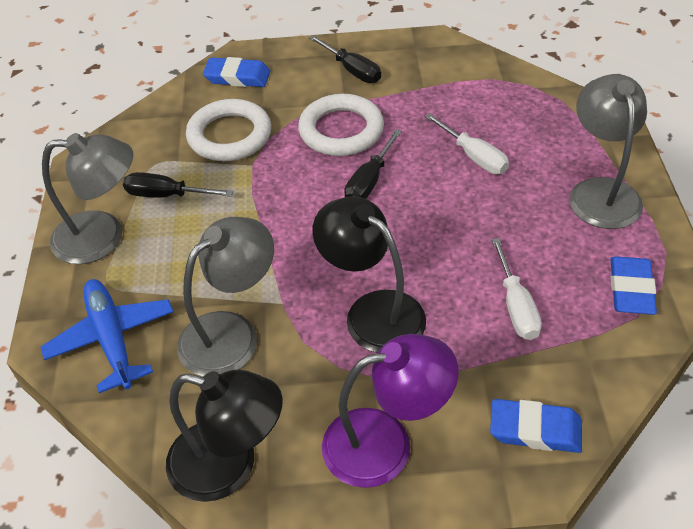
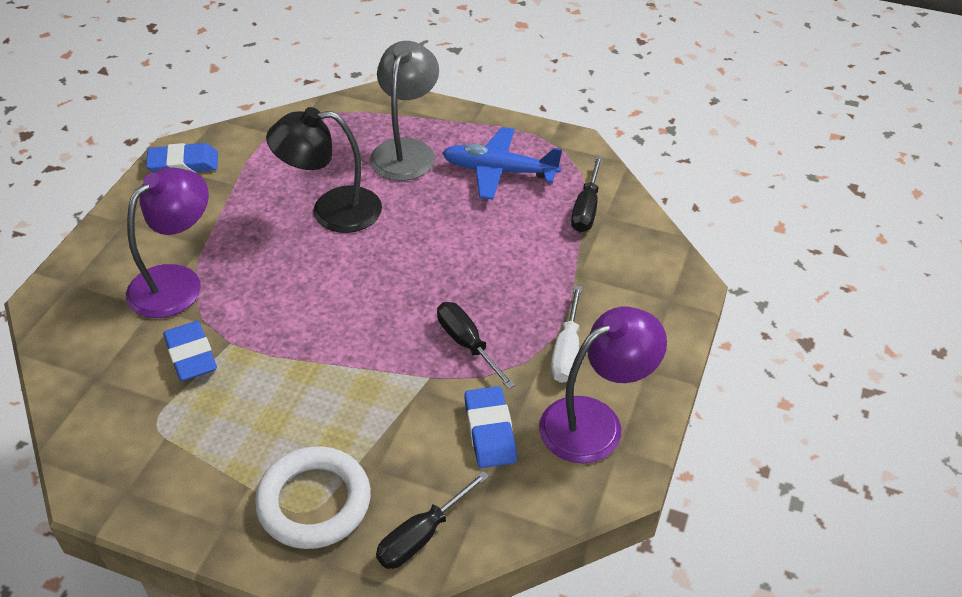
black lamp: 2 -> 1
grey lamp: 3 -> 1
purple lamp: 1 -> 2
white ring: 2 -> 1
white screwdriver: 2 -> 1

